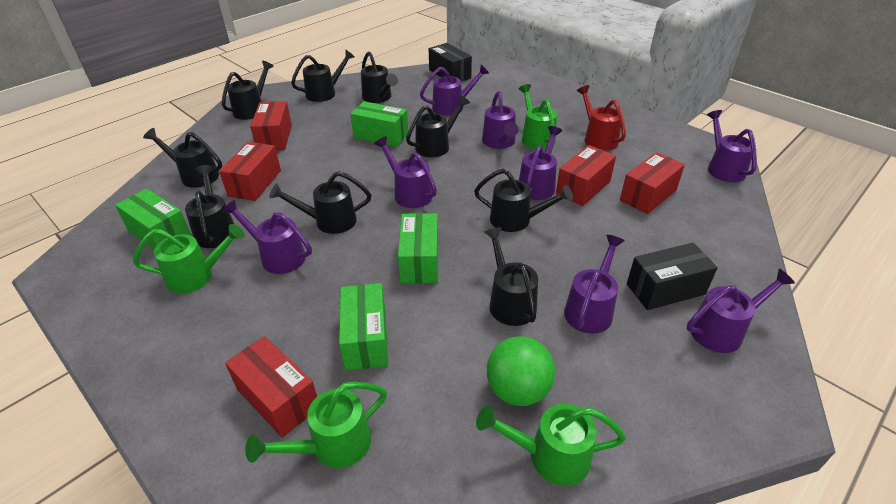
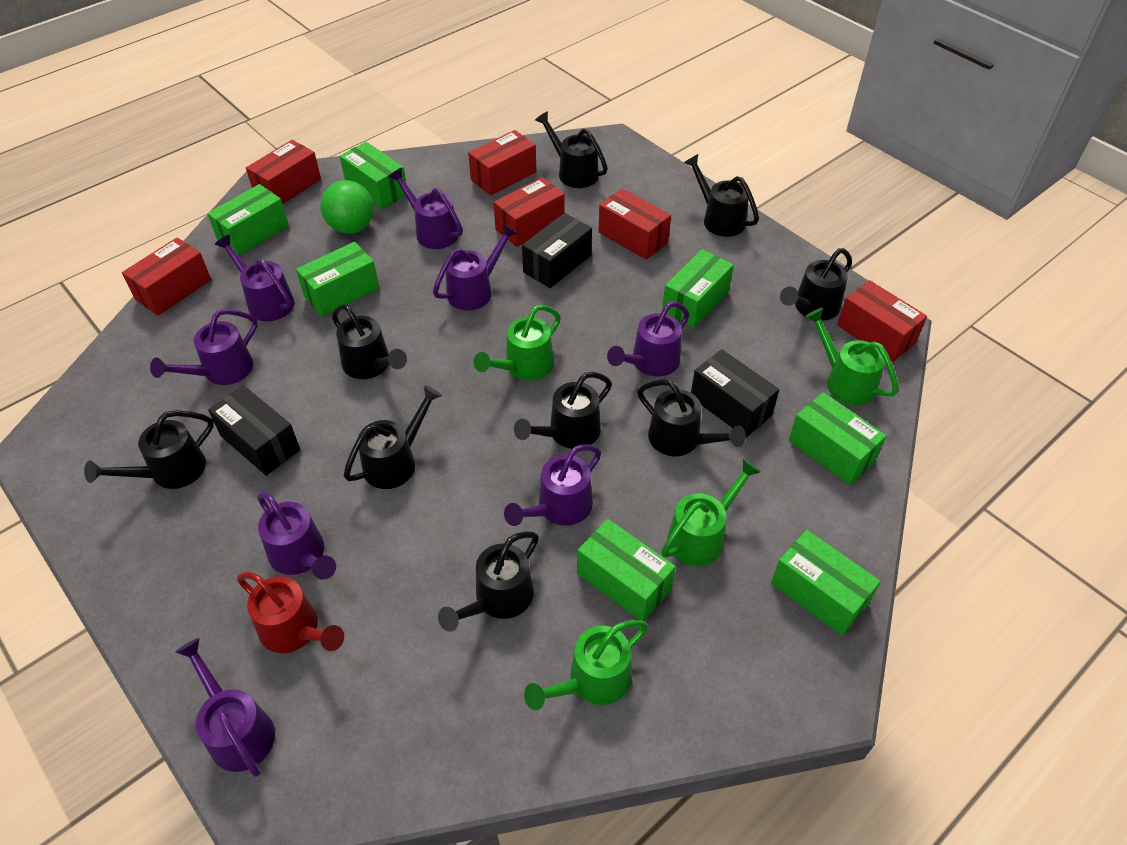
black box: 2 -> 3
green box: 4 -> 7
red box: 5 -> 6

